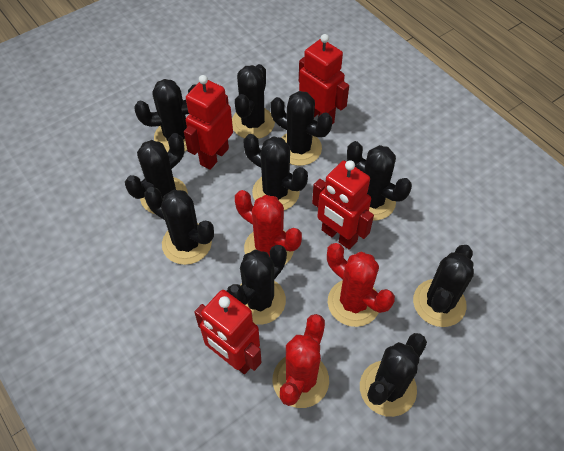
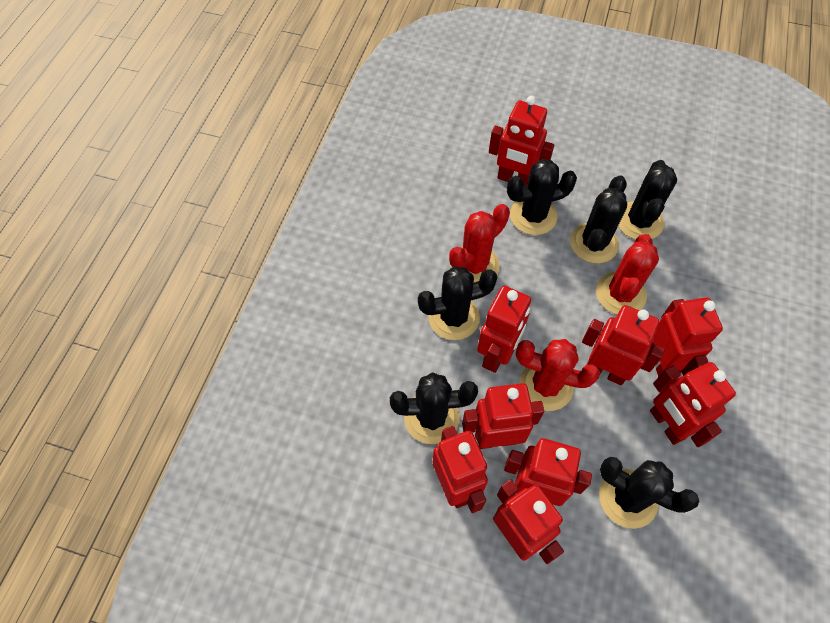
black cactus: 10 -> 6
red robot: 4 -> 9

